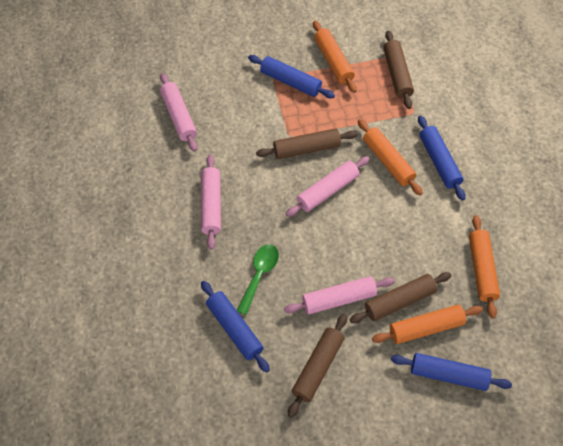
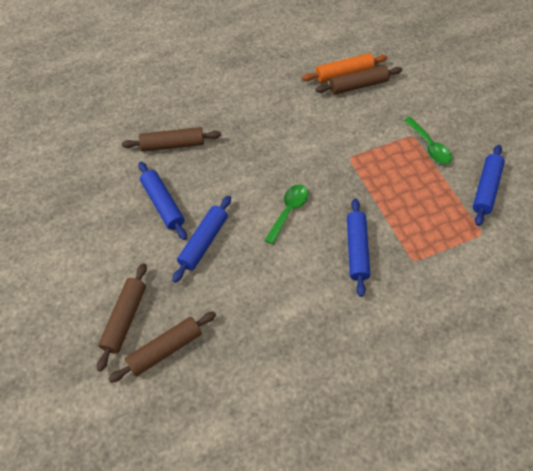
green spoon: 1 -> 2
orange rolling pin: 4 -> 1
pink rolling pin: 4 -> 0

